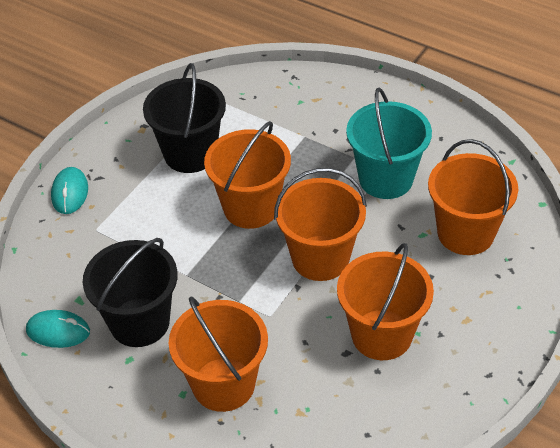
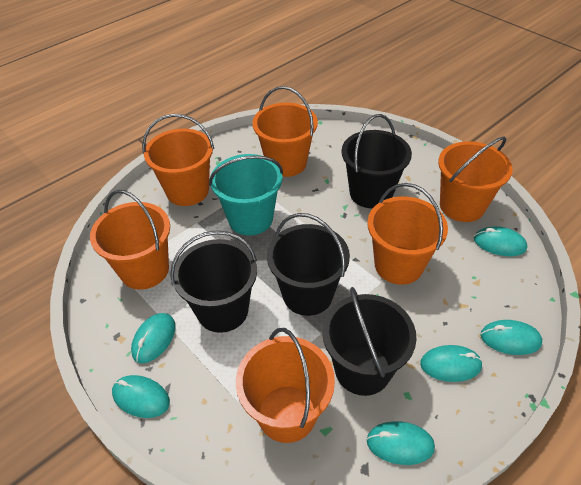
black bucket: 2 -> 4
orange bucket: 5 -> 6
turquoise mouse: 2 -> 6

